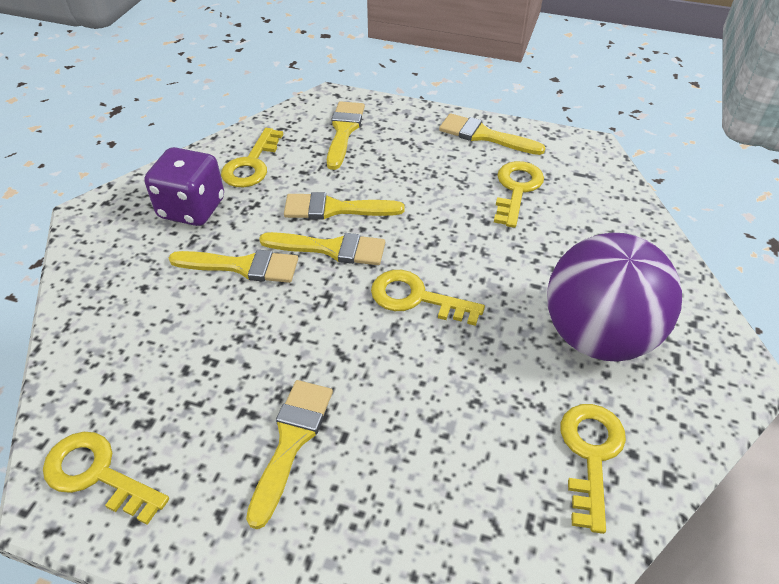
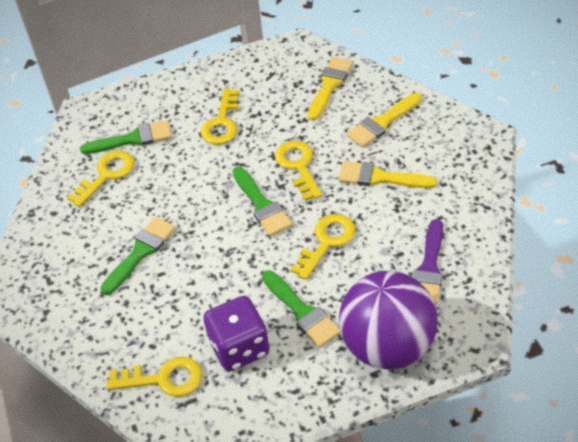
green brush: 0 -> 4
purple brush: 0 -> 1
yellow brush: 6 -> 3

